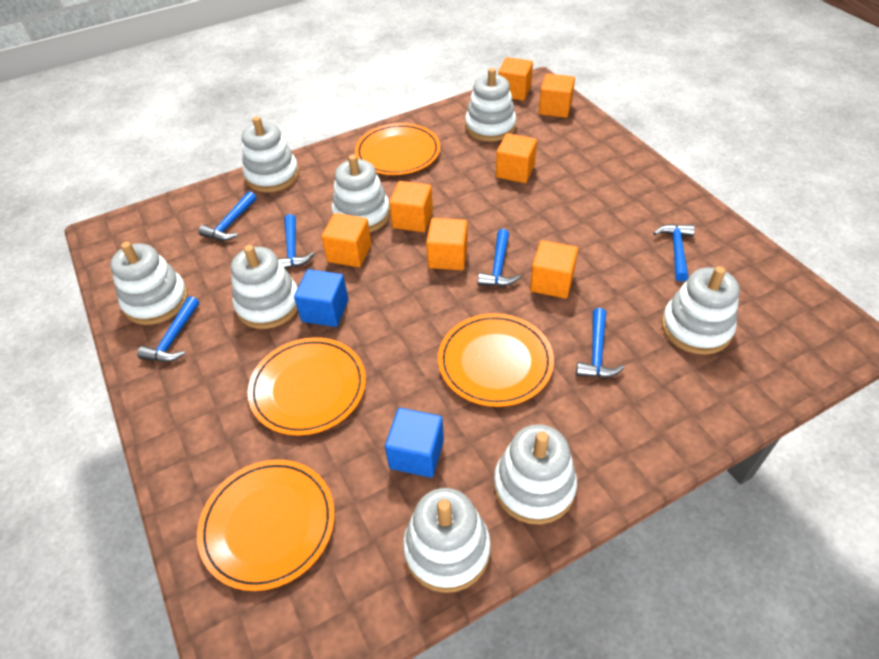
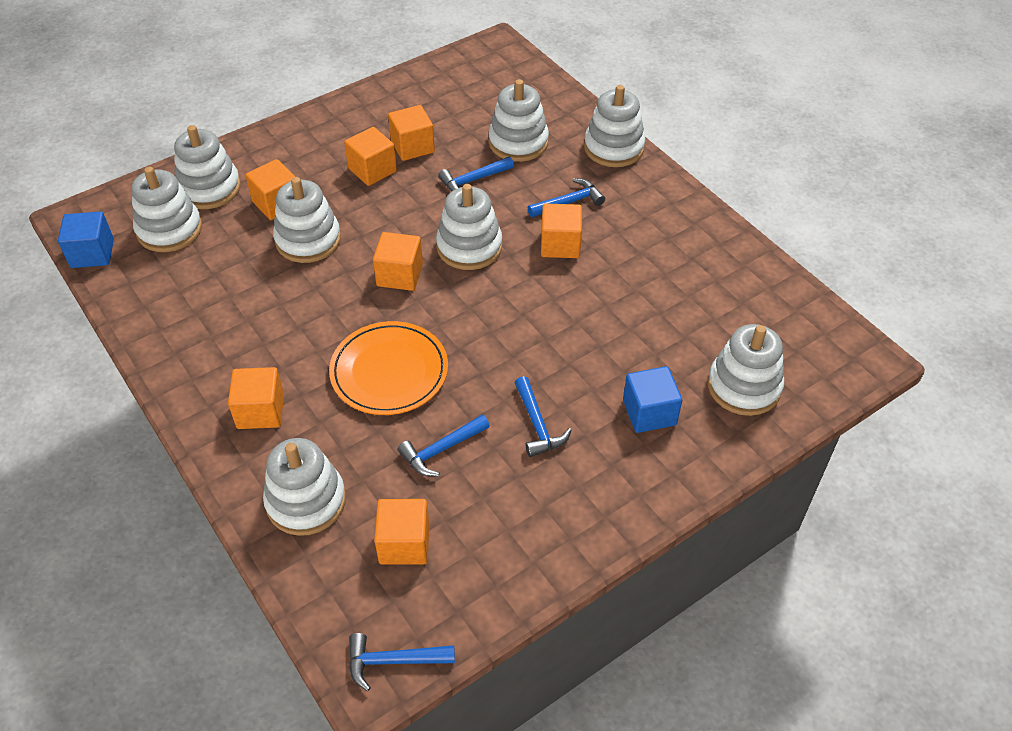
blue hammer: 6 -> 5
orange plate: 4 -> 1

